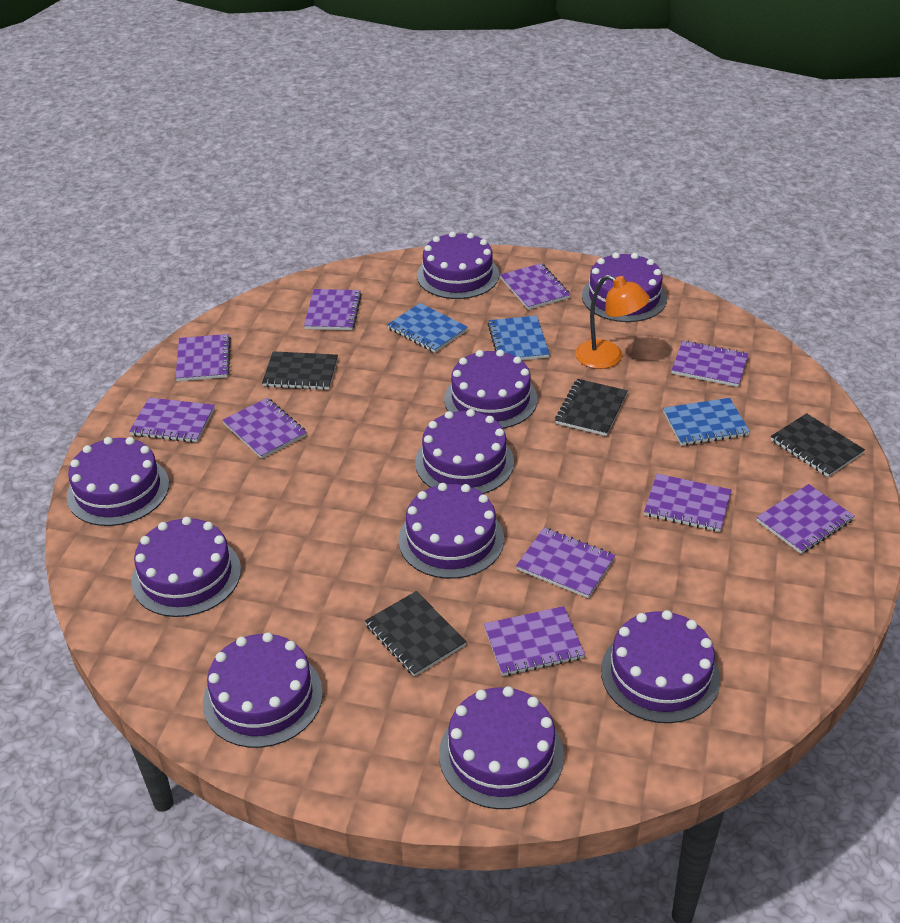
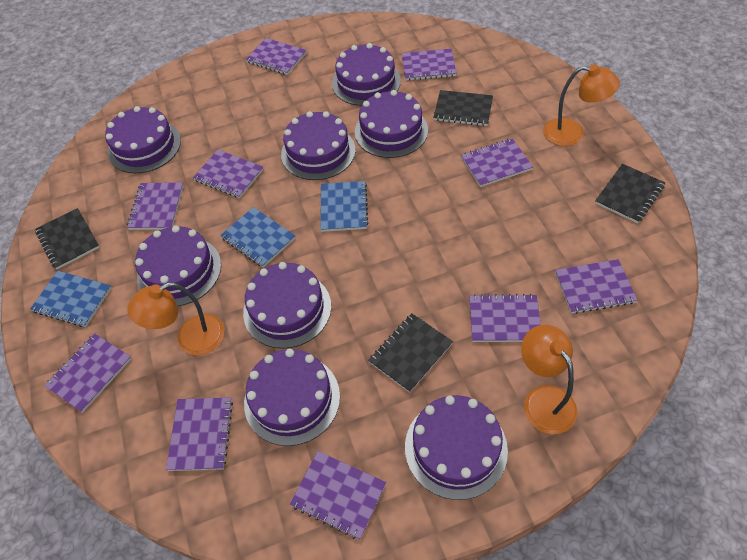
orange lamp: 1 -> 3
purple cake: 10 -> 8

